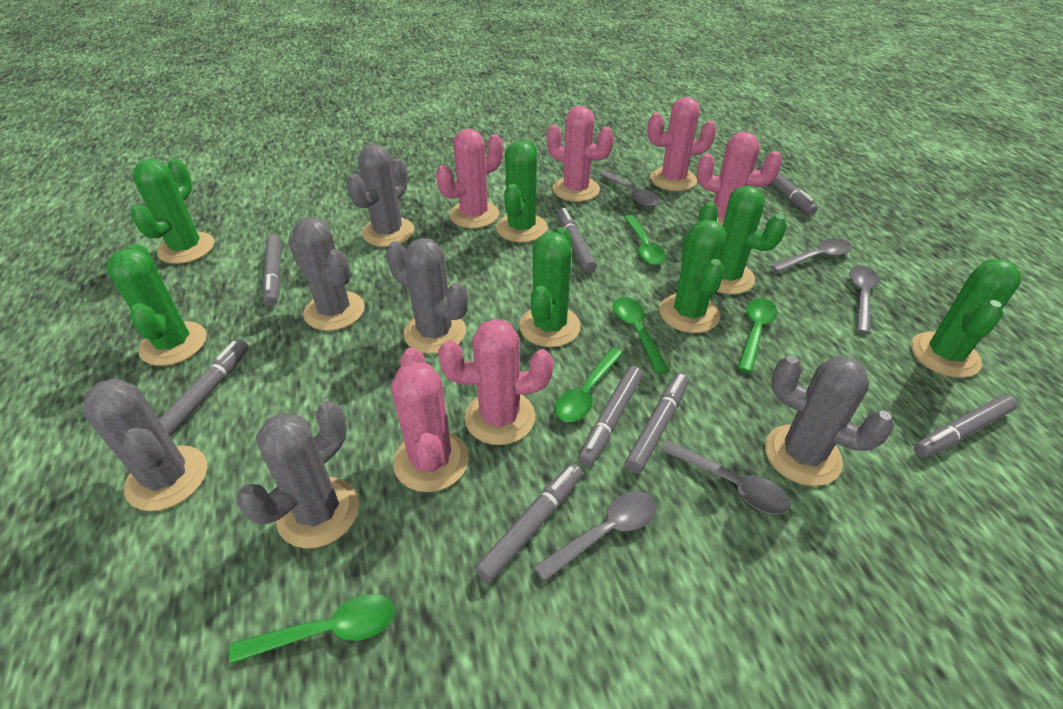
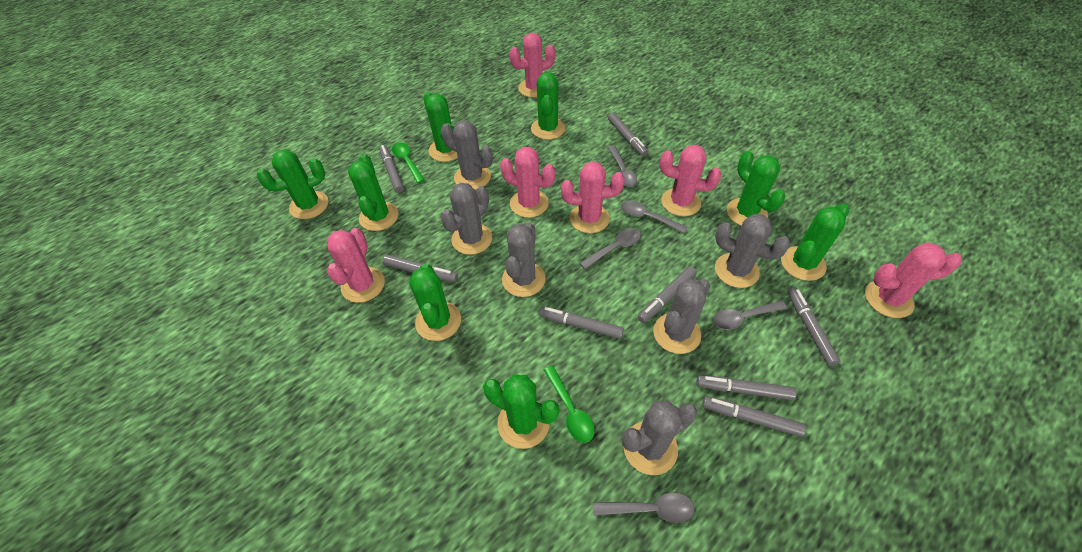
green cactus: 7 -> 8
green spoon: 5 -> 2

